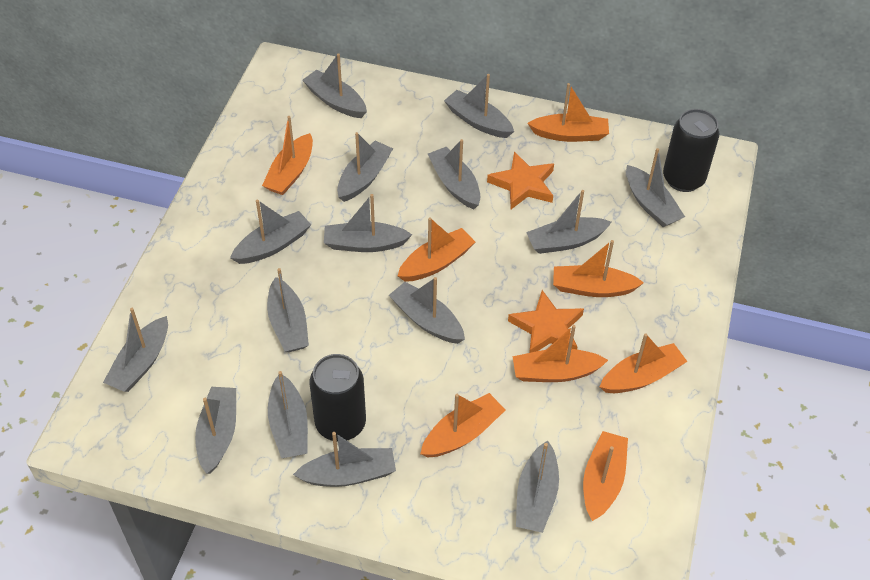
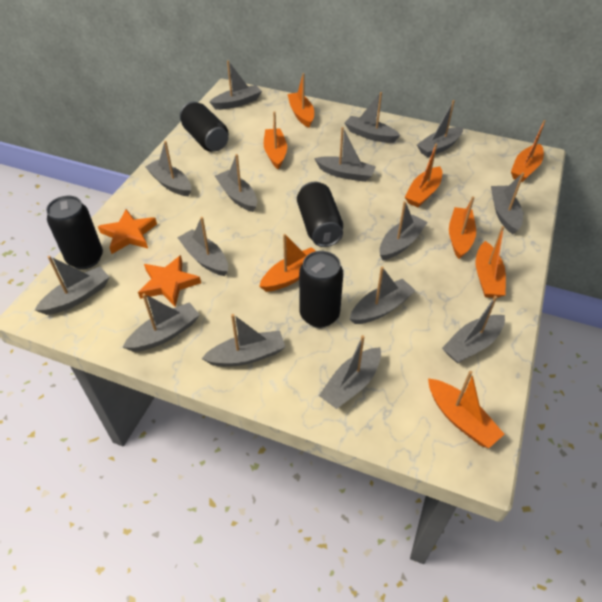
black can: 2 -> 4

